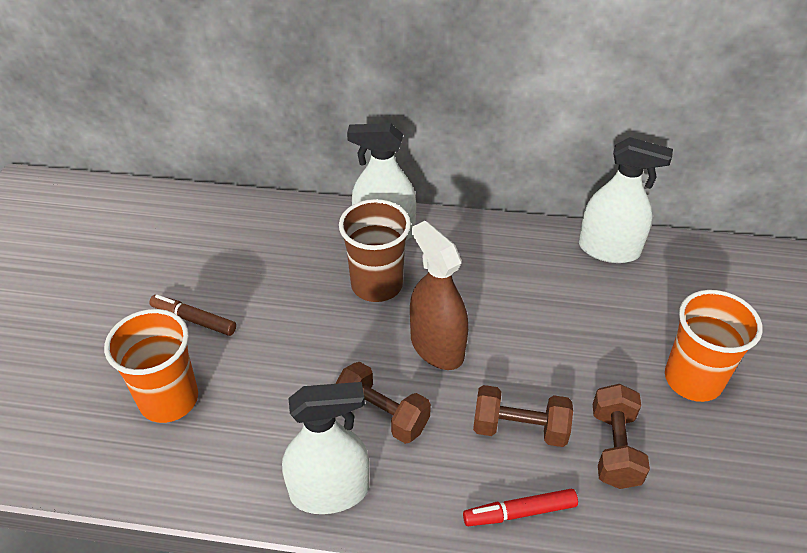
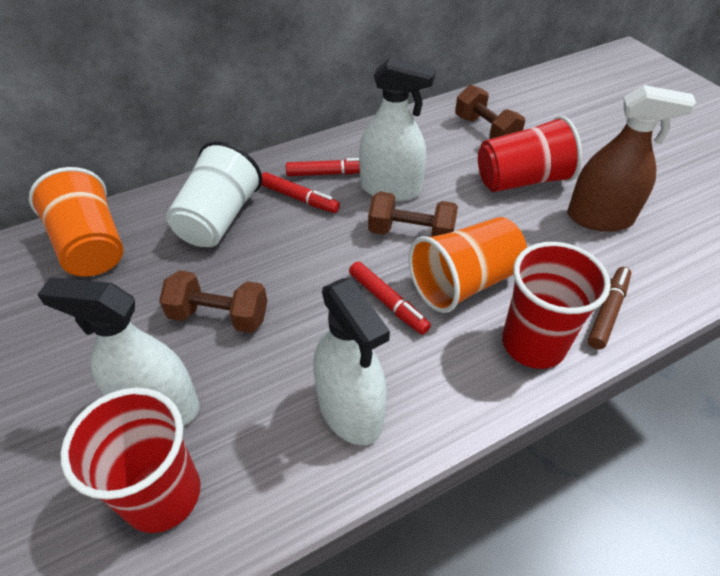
brown cup: 1 -> 0
red cup: 0 -> 3
red marker: 1 -> 3
white cup: 0 -> 1

